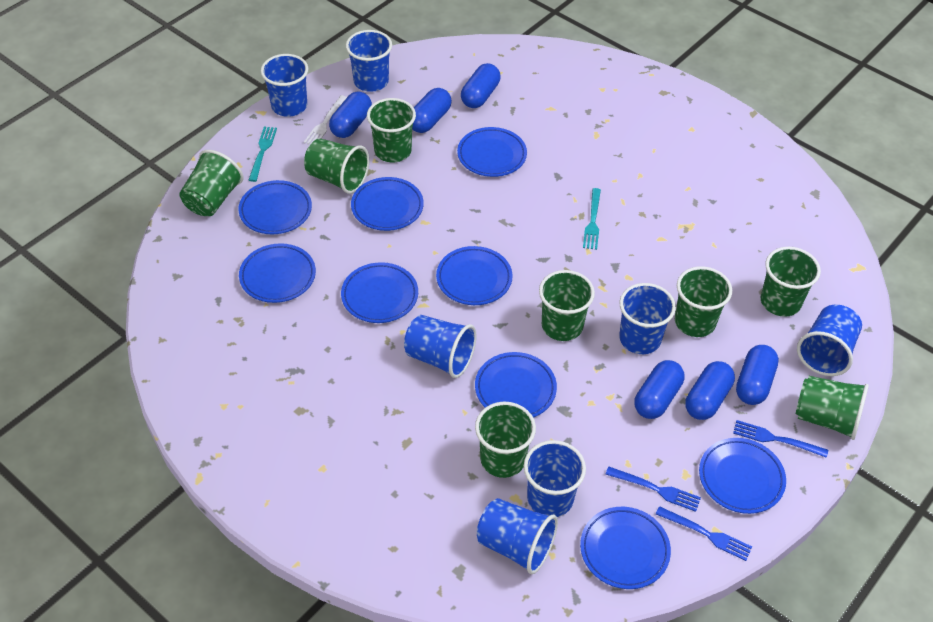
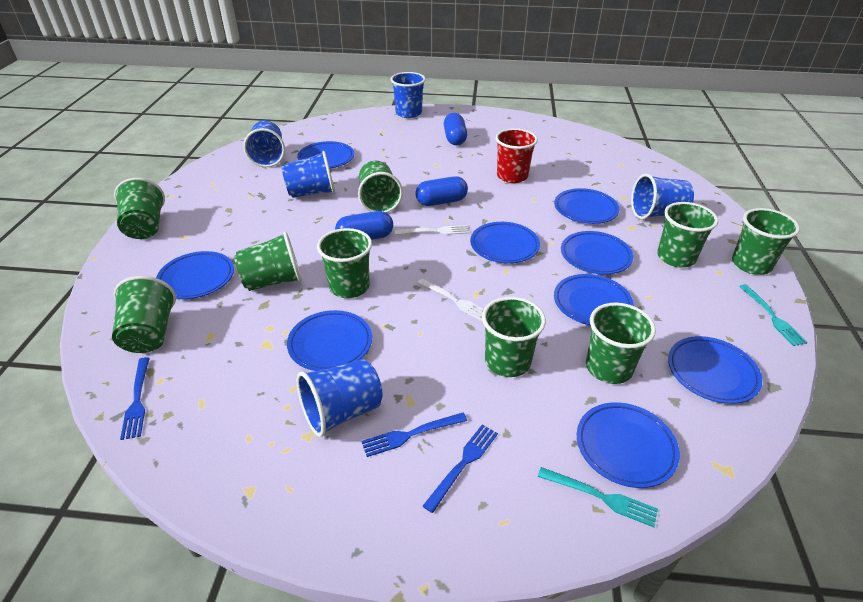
blue capsule: 6 -> 3
blue cup: 7 -> 5
green cup: 8 -> 9
red cup: 0 -> 1
white fork: 1 -> 2

